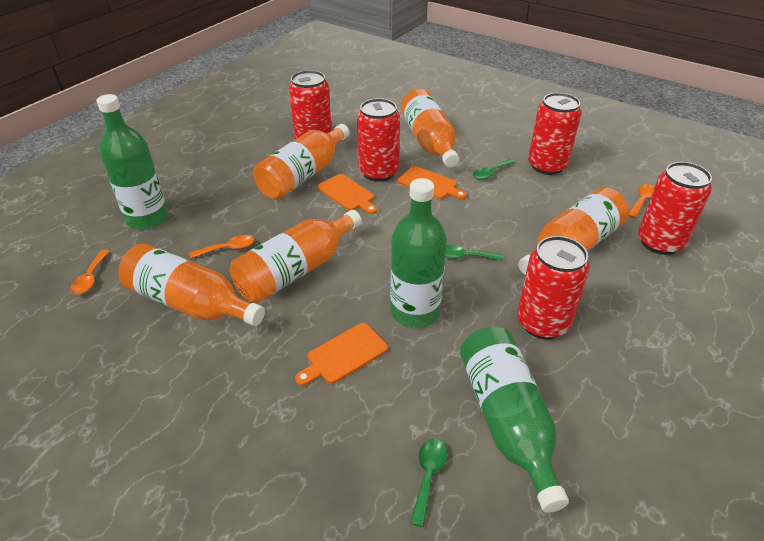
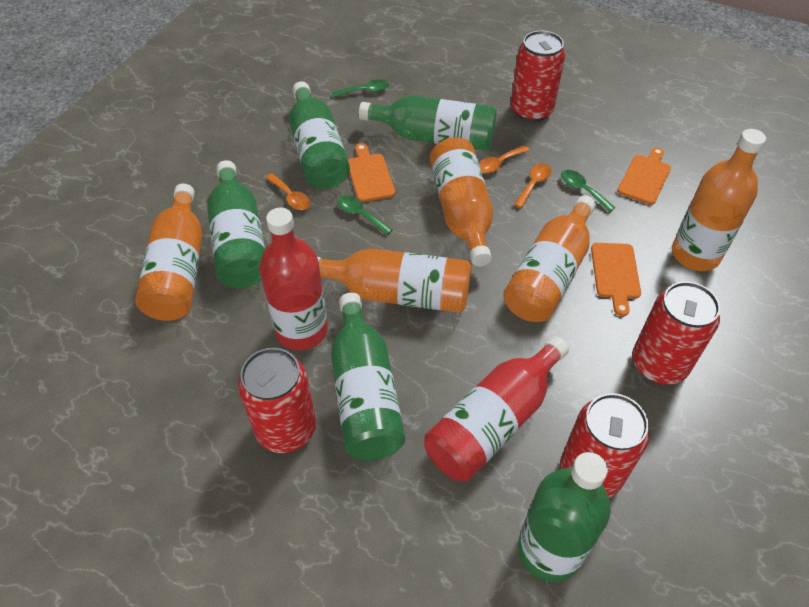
green bottle: 3 -> 5
red bottle: 0 -> 2
red can: 5 -> 4

